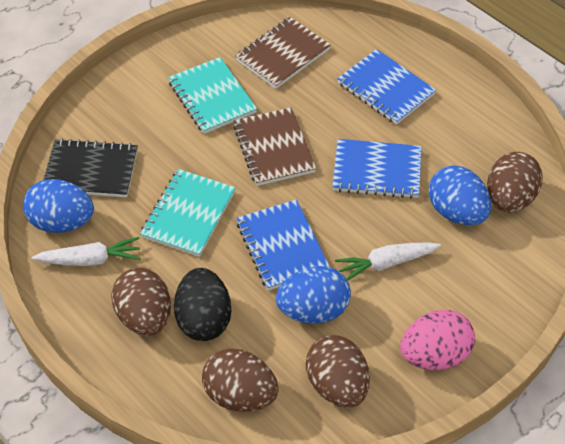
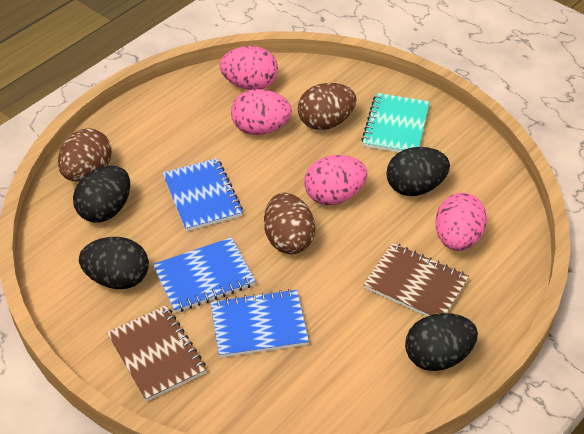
black egg: 1 -> 4
black notebook: 1 -> 0
blue egg: 3 -> 0
brown egg: 4 -> 3
pink egg: 1 -> 4
turquoise notebook: 2 -> 1
white carrot: 2 -> 0

